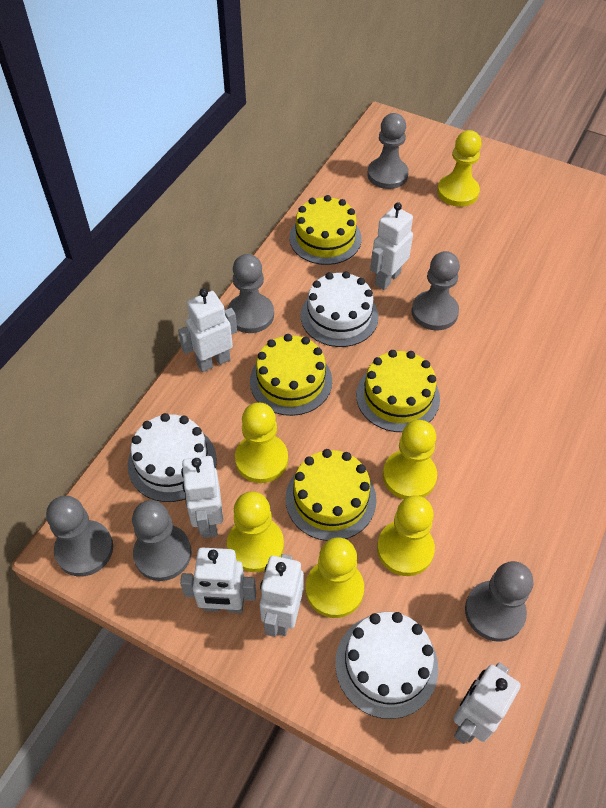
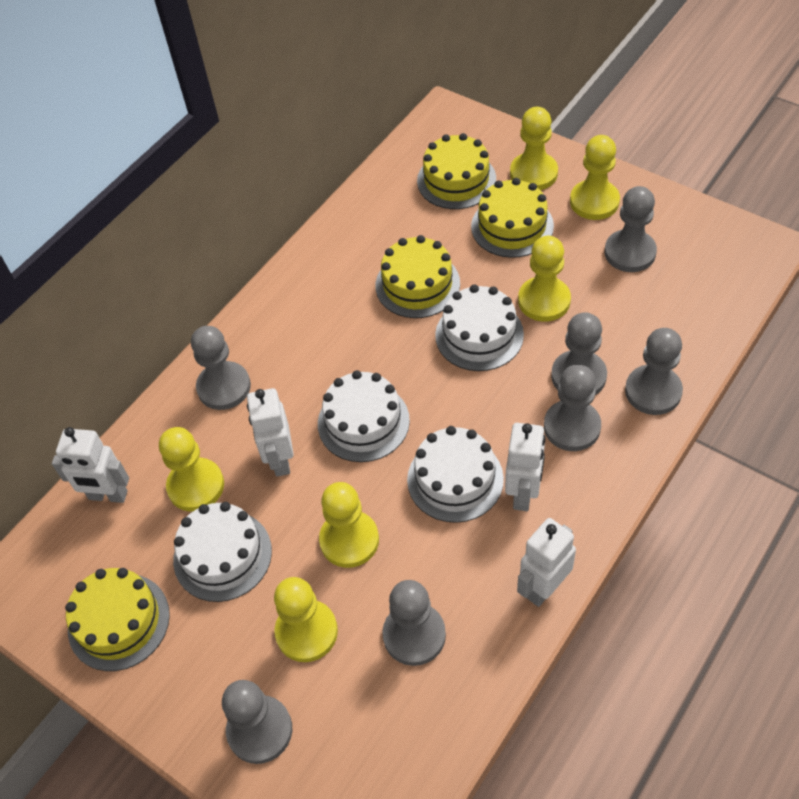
grey pawn: 6 -> 7
white cake: 3 -> 4
white robot: 6 -> 4

